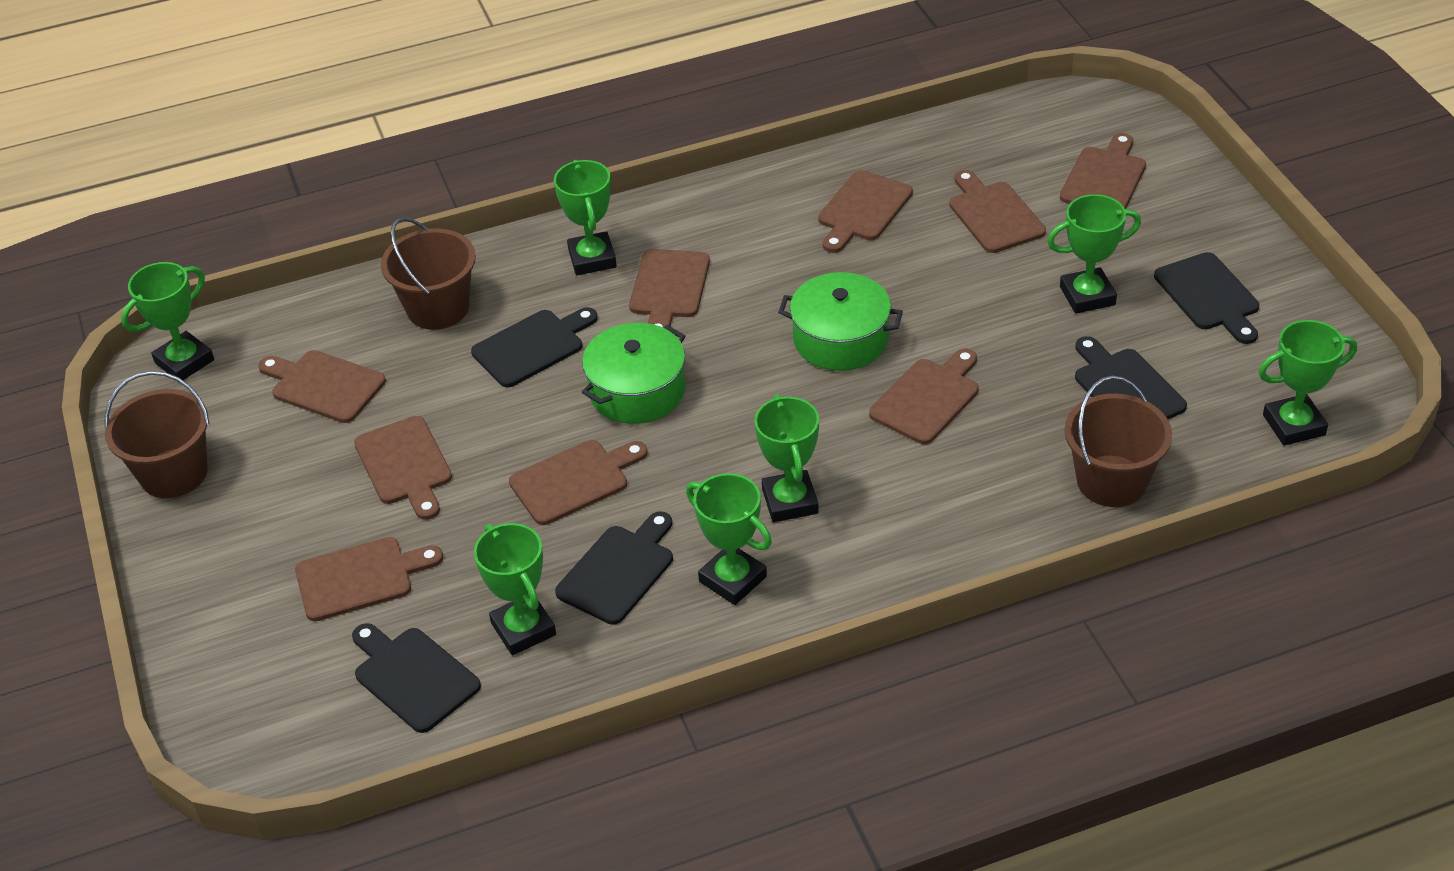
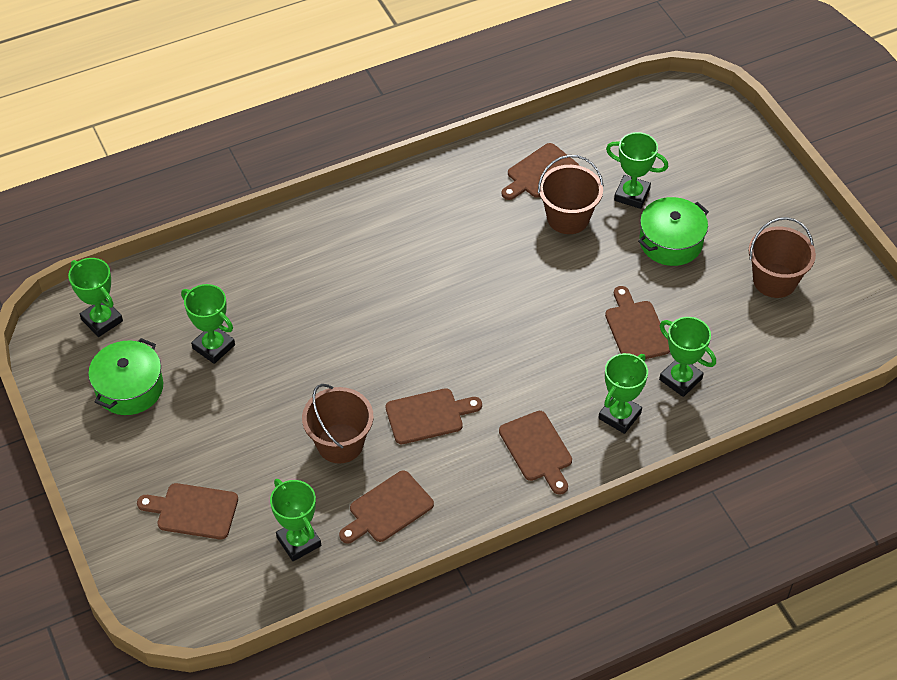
black cutting board: 5 -> 0
brown cutting board: 9 -> 6
green trophy: 7 -> 6

